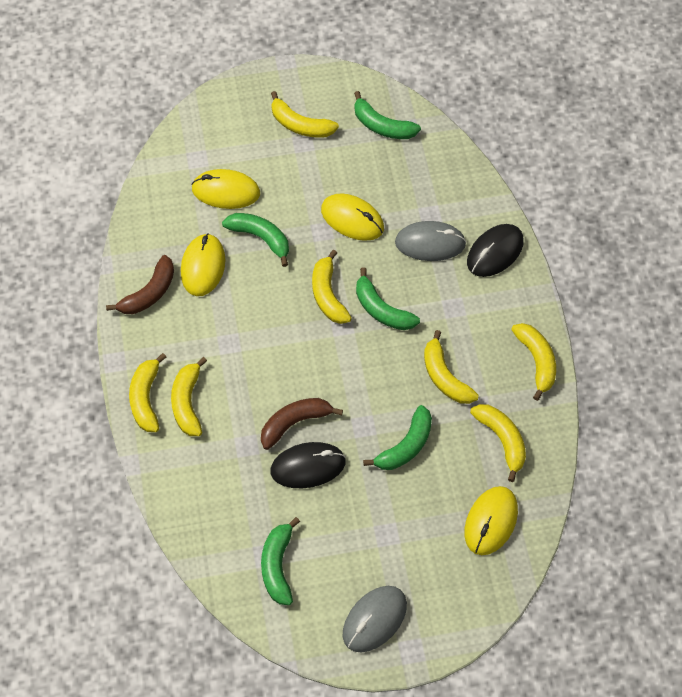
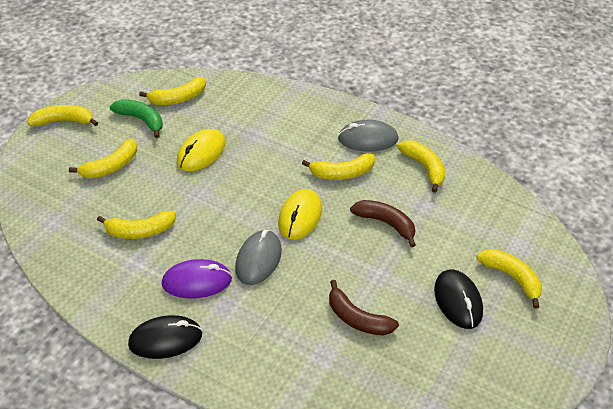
green banana: 5 -> 1
purple mouse: 0 -> 1
yellow mouse: 4 -> 2

